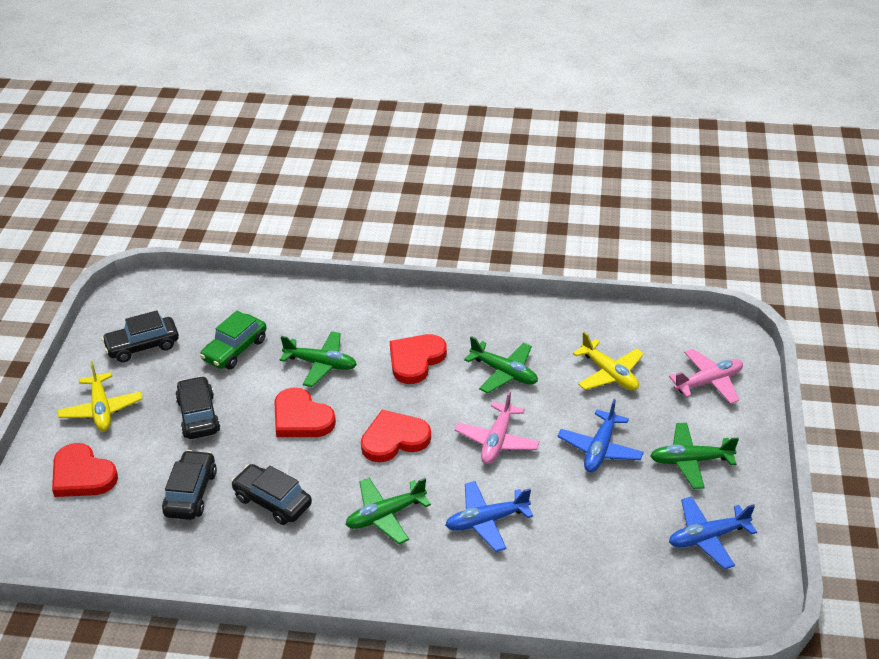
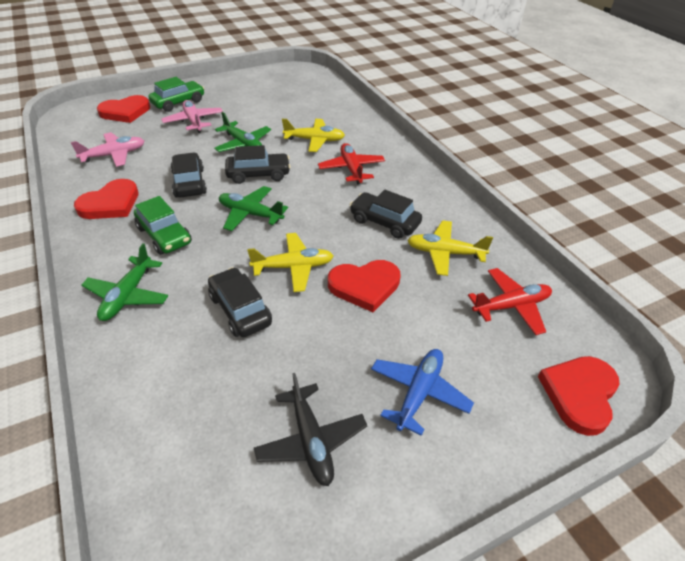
black plane: 0 -> 1
blue plane: 3 -> 1
green car: 1 -> 2
green plane: 4 -> 3
red plane: 0 -> 2
yellow plane: 2 -> 3

